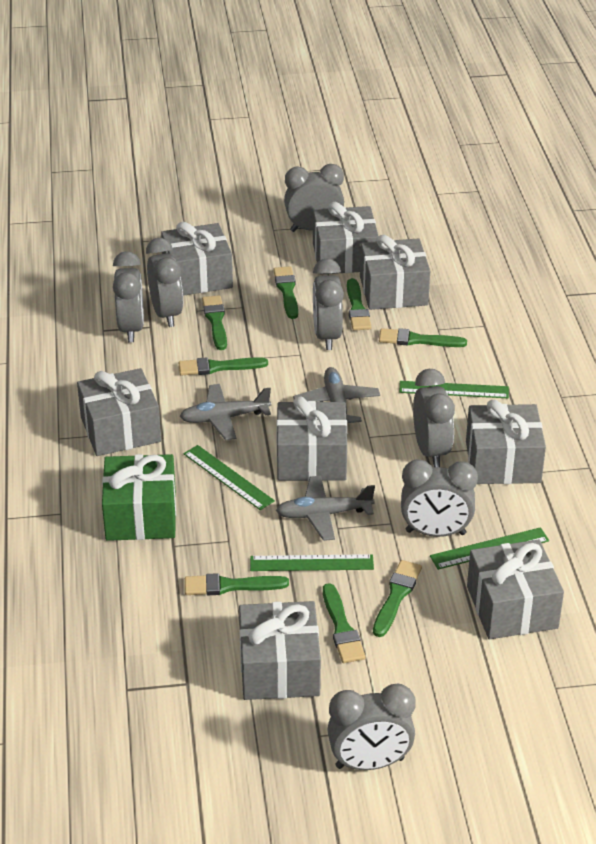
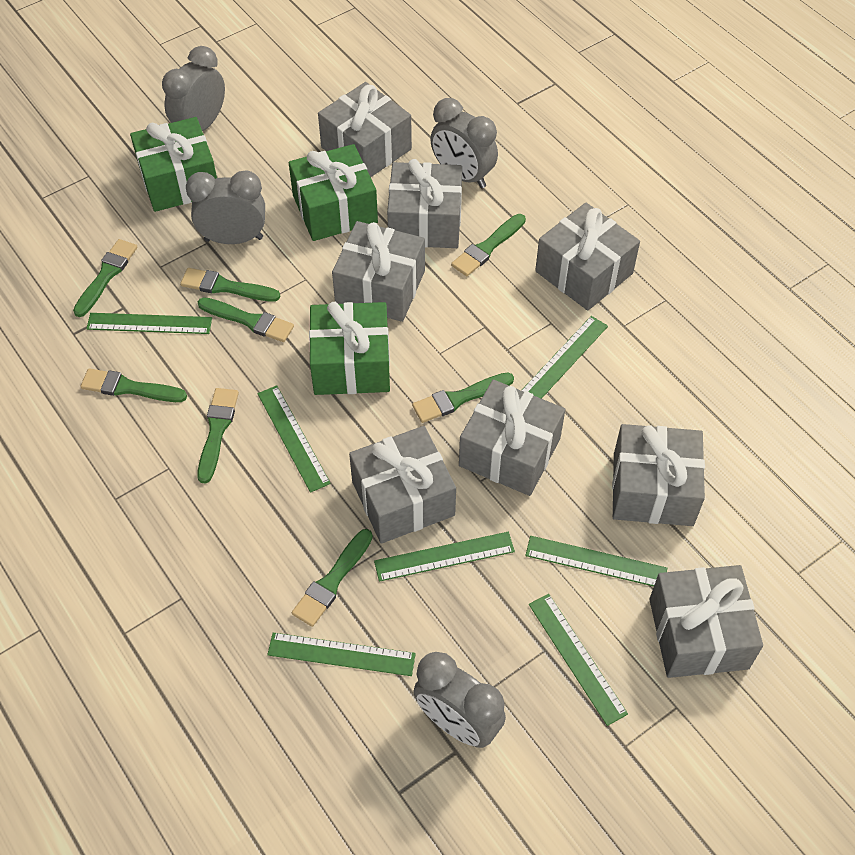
green gift: 1 -> 3
green ruler: 4 -> 7
grey clock: 7 -> 4
grey plane: 3 -> 0

